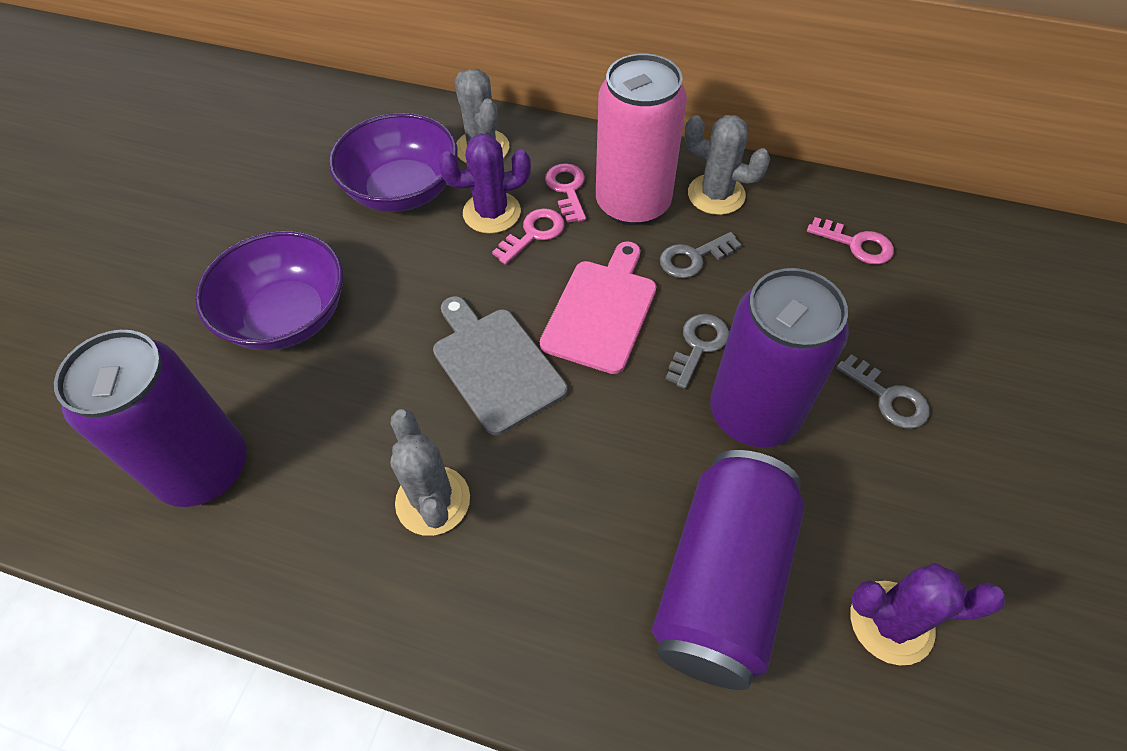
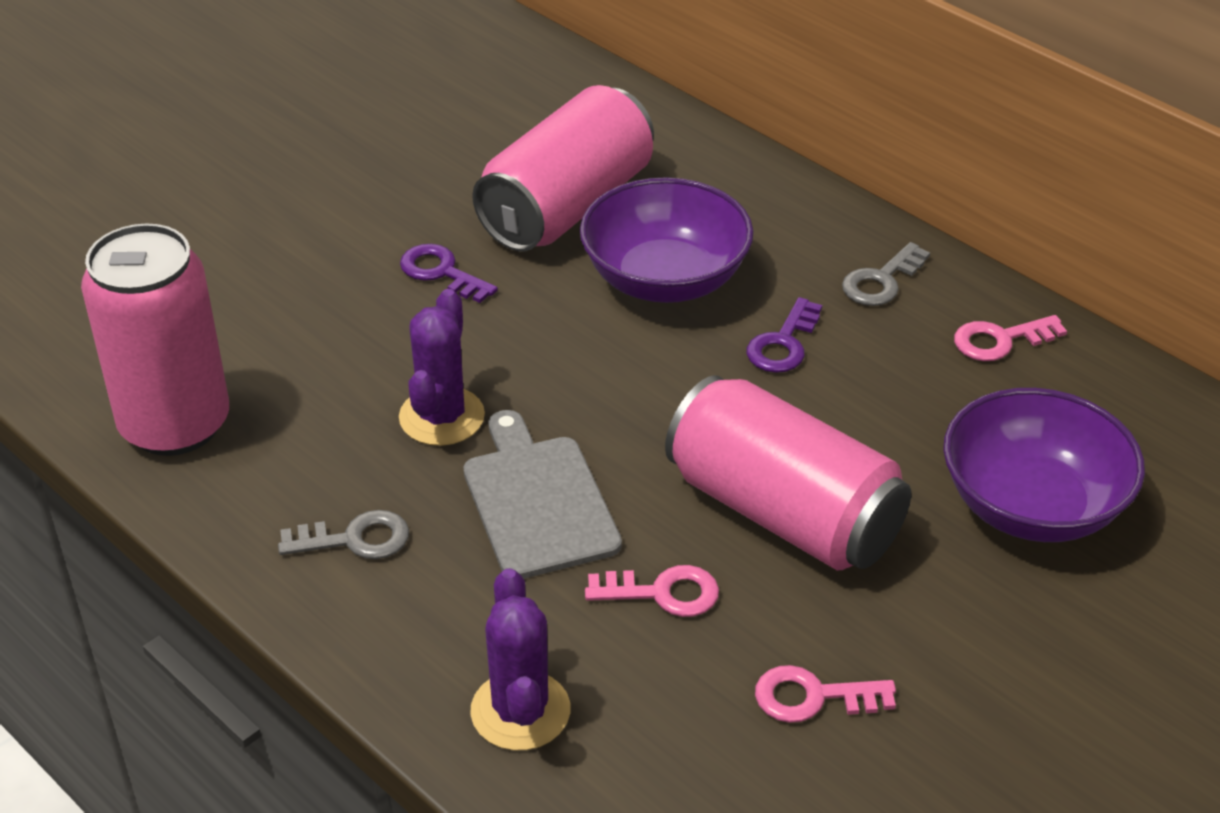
grey cactus: 3 -> 0
grey key: 3 -> 2
pink can: 1 -> 3
pink cutting board: 1 -> 0
purple can: 3 -> 0
purple key: 0 -> 2

